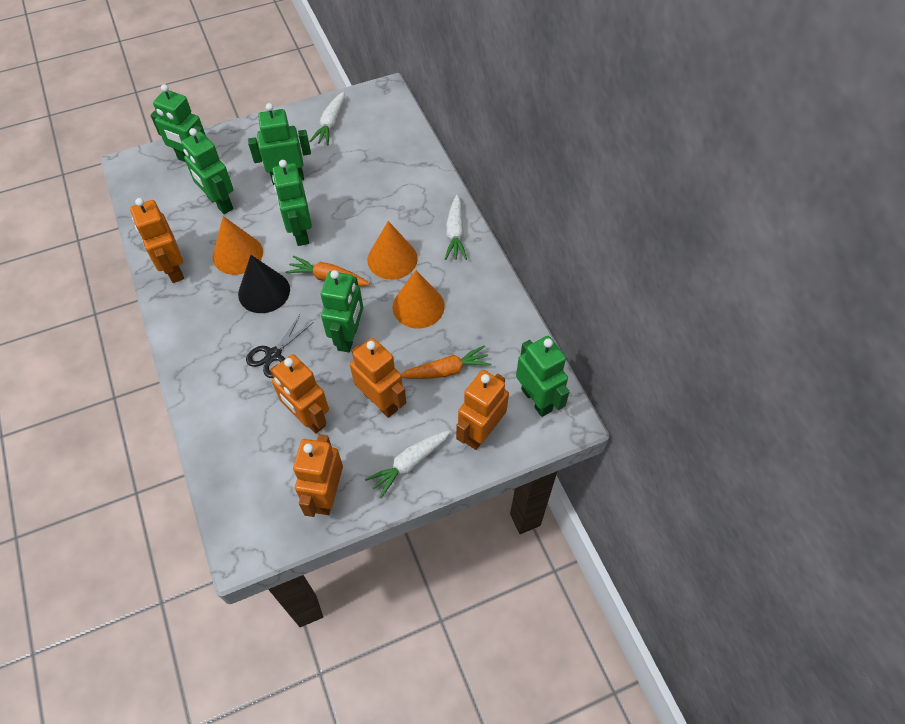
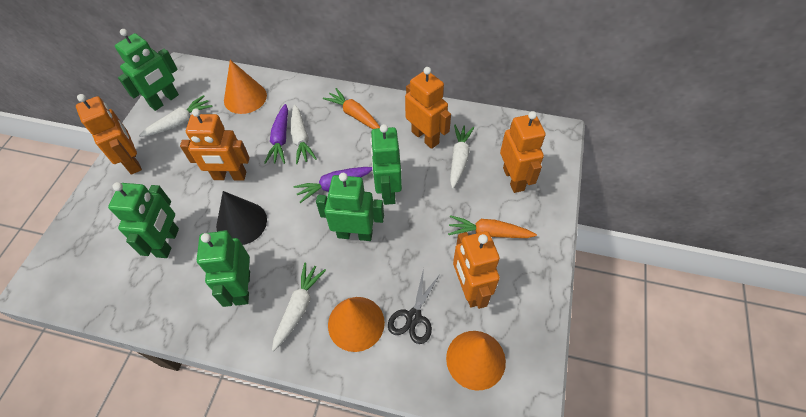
green robot: 6 -> 5
purple carrot: 0 -> 2
white carrot: 3 -> 4

